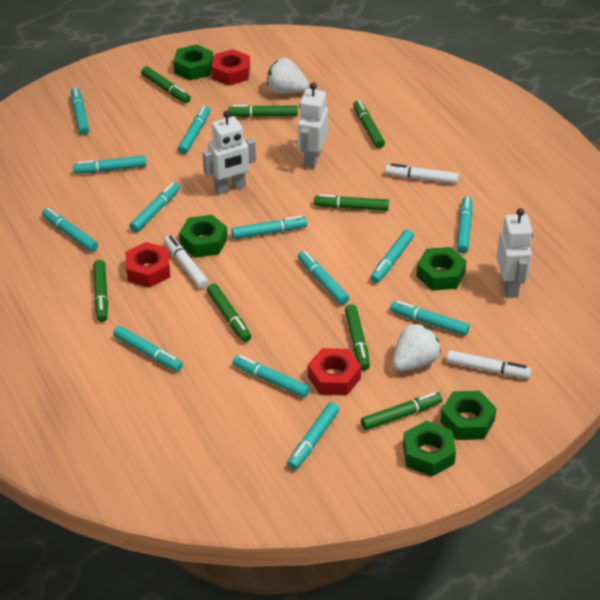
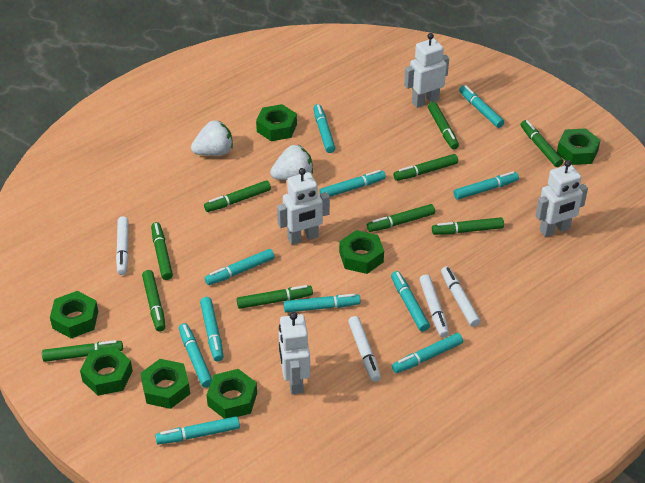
green marker: 8 -> 10
green nut: 5 -> 7
red nut: 3 -> 0
turquoise marker: 13 -> 11
white marker: 3 -> 4
white robot: 3 -> 4

